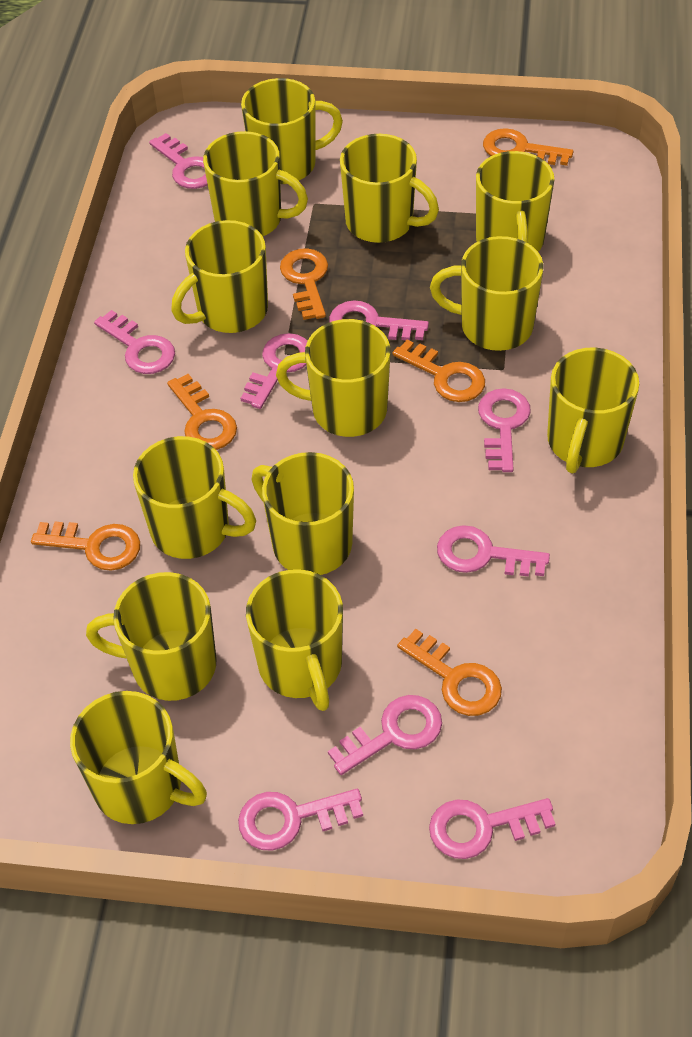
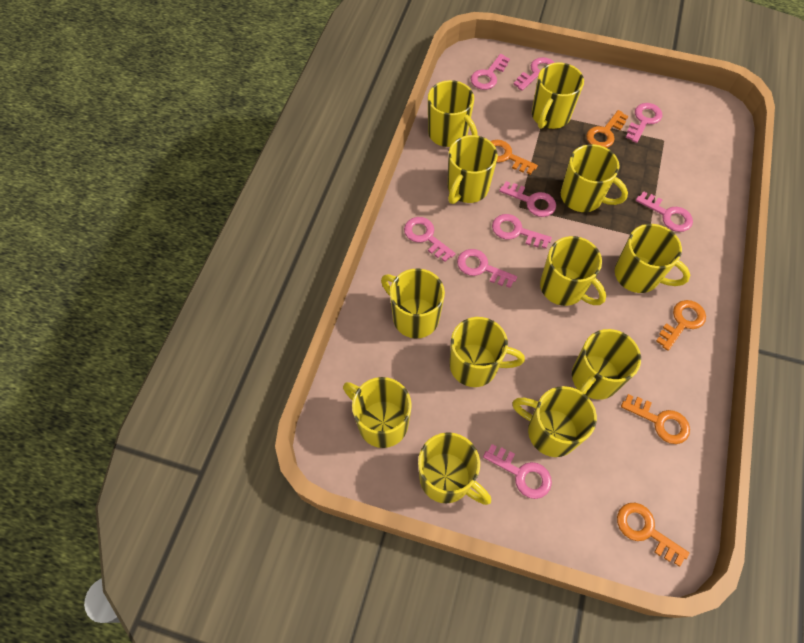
orange key: 6 -> 5
yellow mug: 13 -> 12

